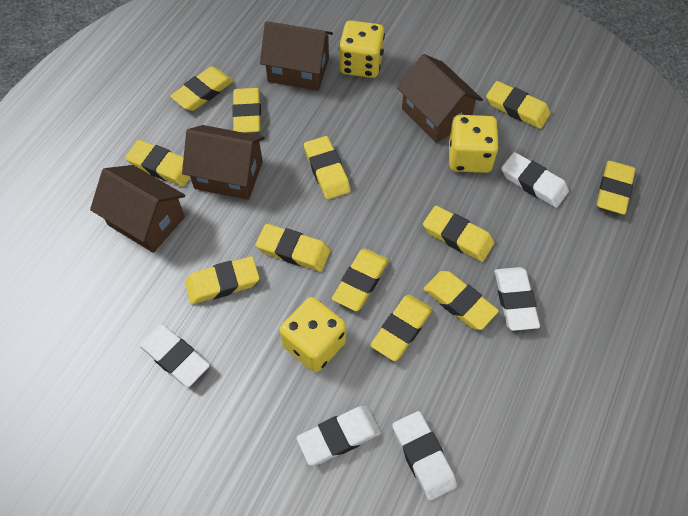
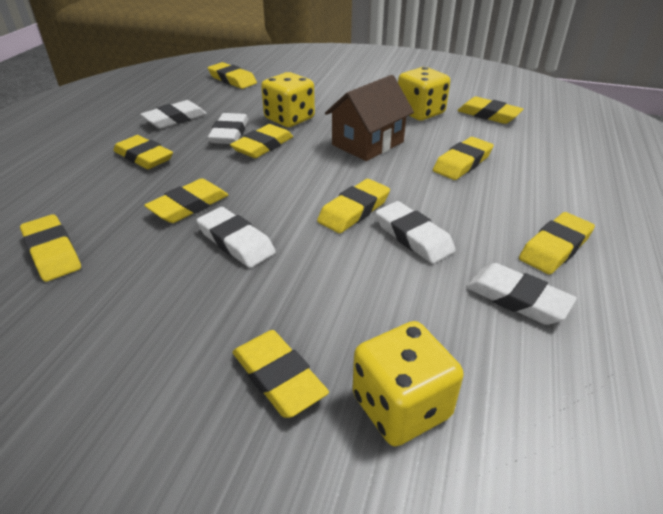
brown house: 4 -> 1
yellow eraser: 12 -> 10

